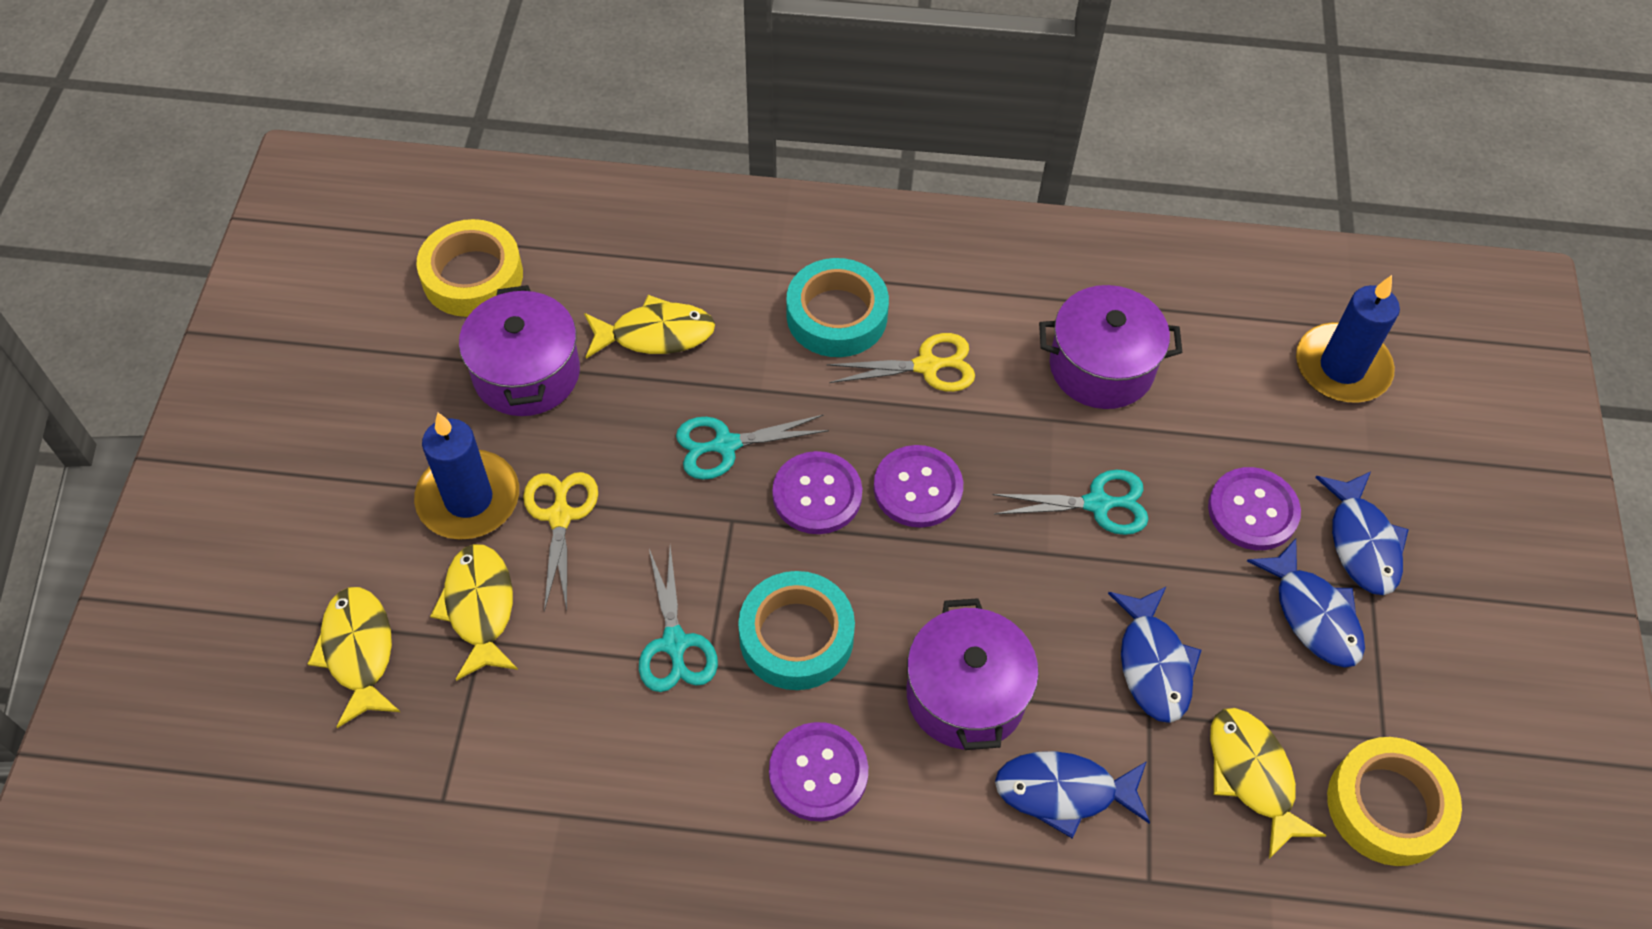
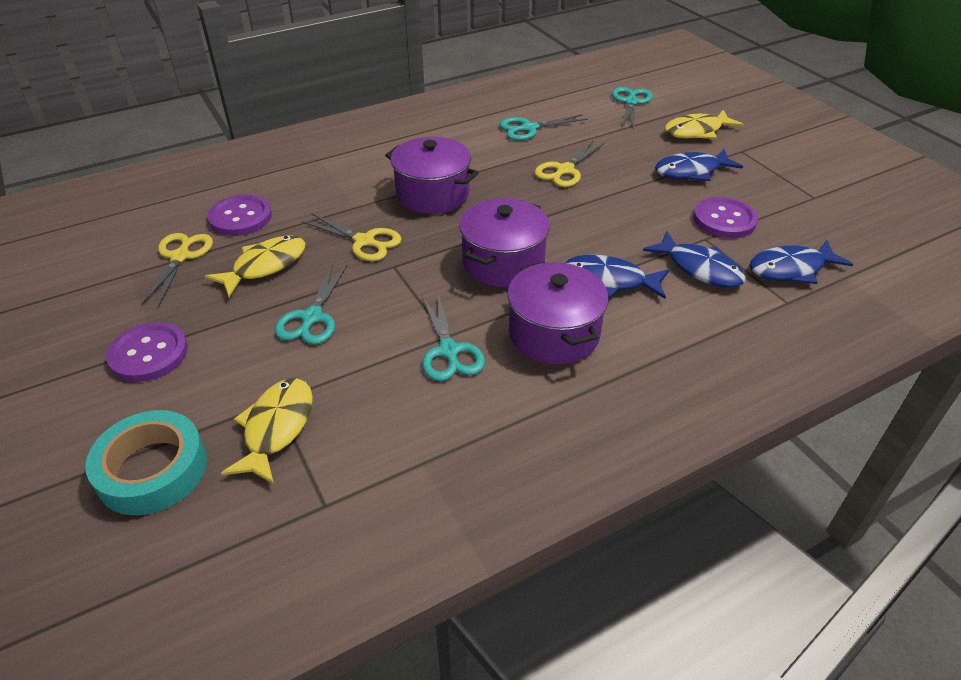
blue candle: 2 -> 0
purple button: 4 -> 3
turquoise scissors: 3 -> 4
turquoise tape: 2 -> 1
yellow fish: 4 -> 3
yellow scissors: 2 -> 3
yellow tape: 2 -> 0

